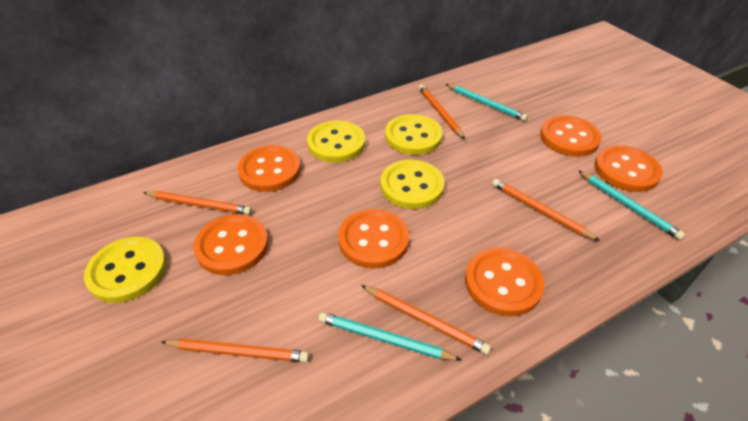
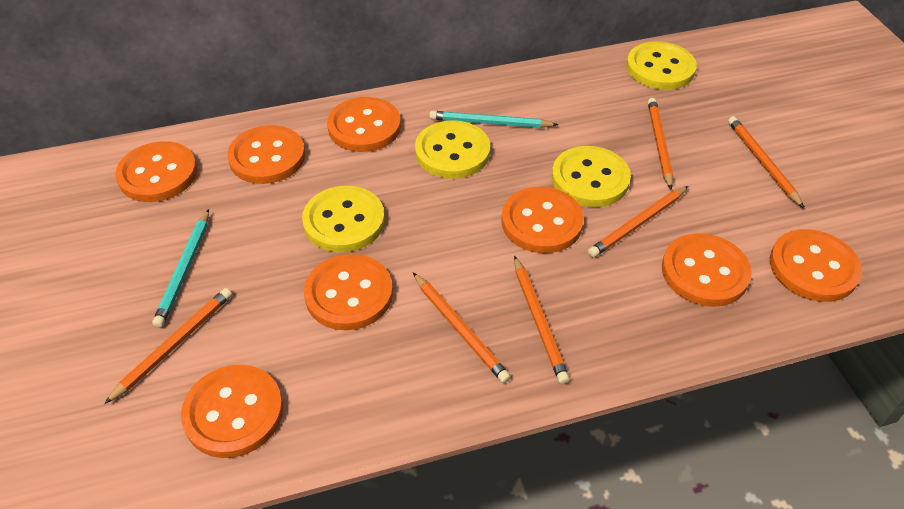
orange button: 6 -> 8
orange pencil: 5 -> 6
turquoise pencil: 3 -> 2

